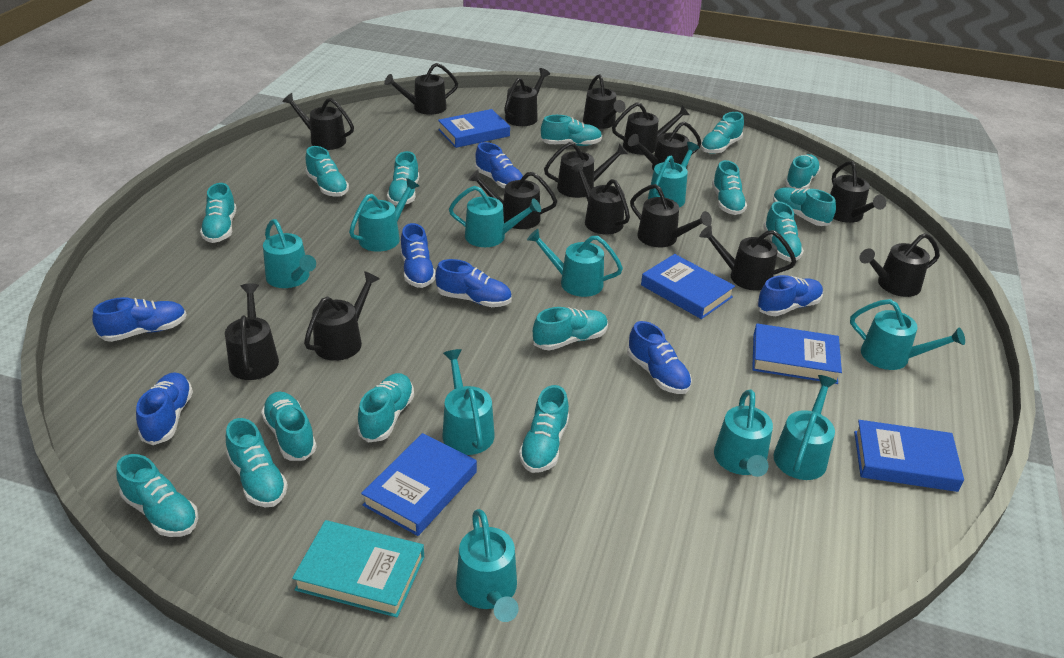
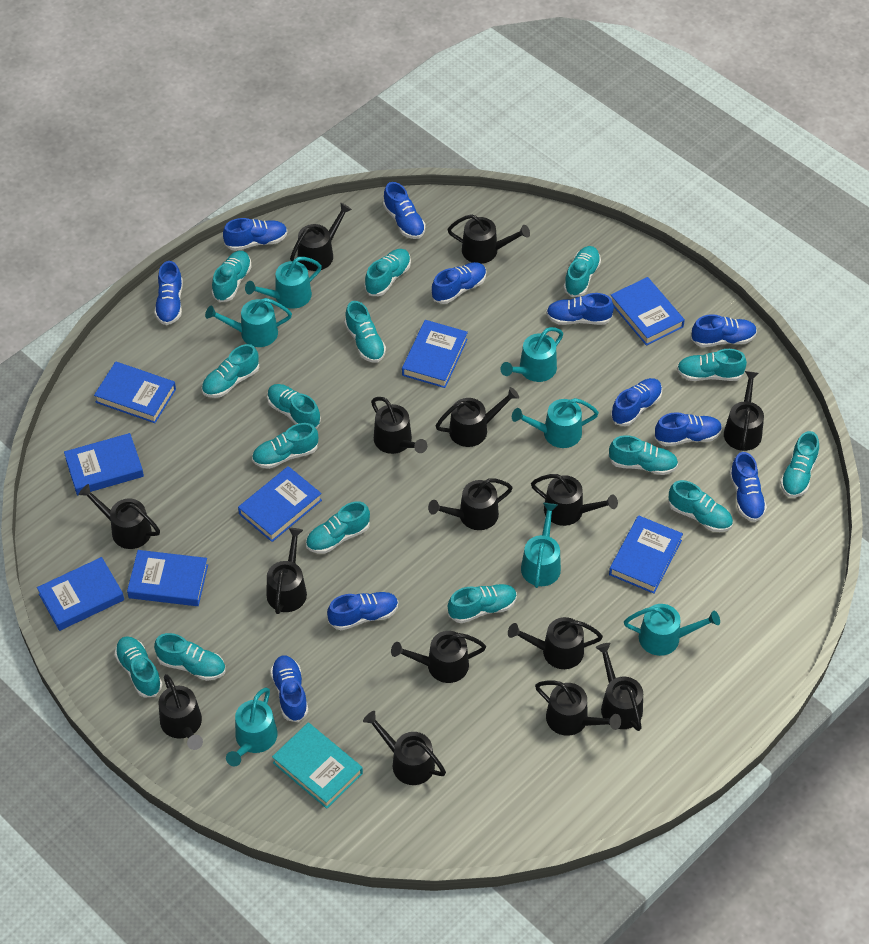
blue book: 5 -> 8
blue shoe: 7 -> 11
turquoise watering can: 10 -> 7

